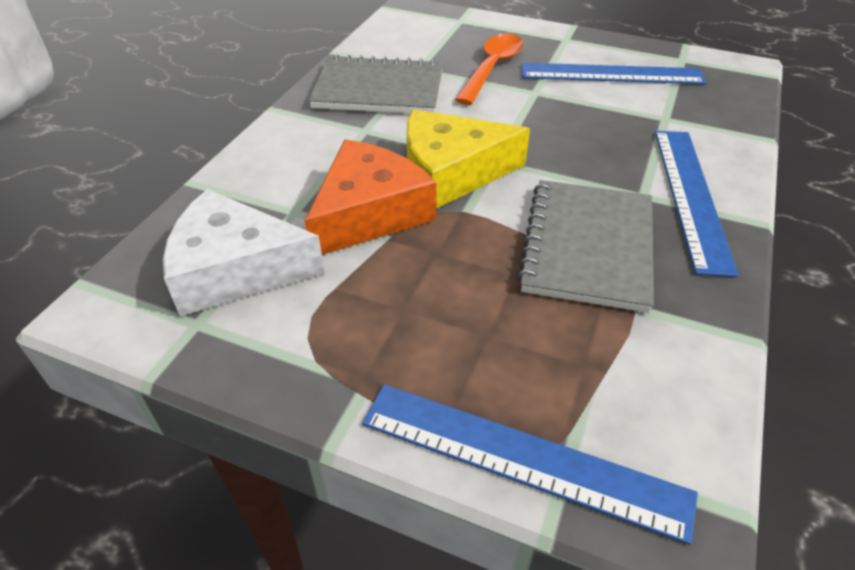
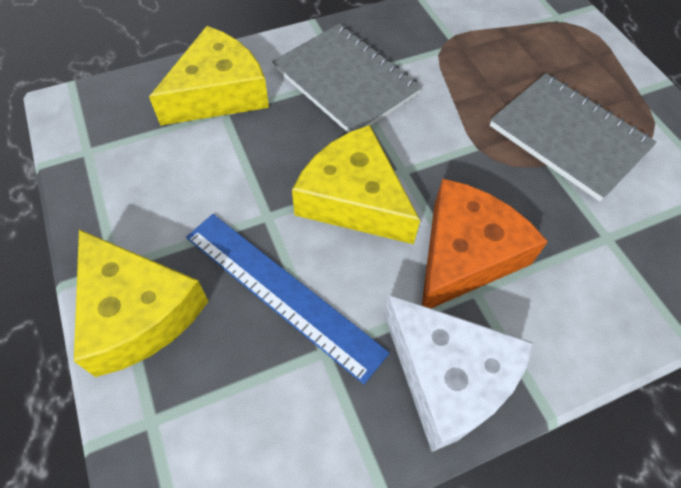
blue ruler: 3 -> 1
orange spoon: 1 -> 0
yellow cheese: 1 -> 3

